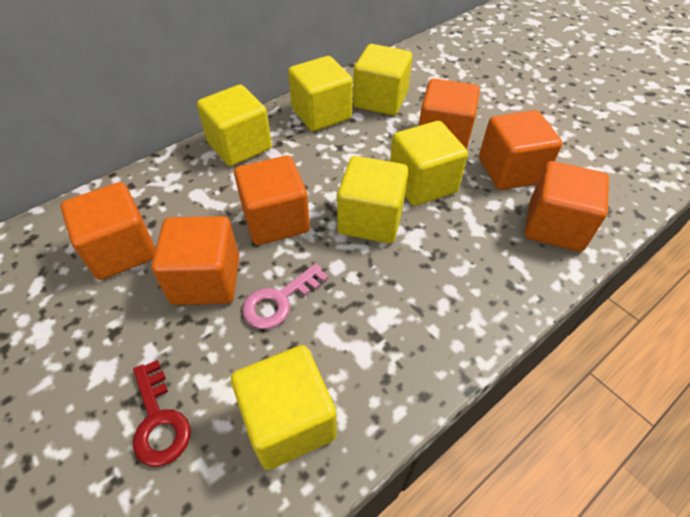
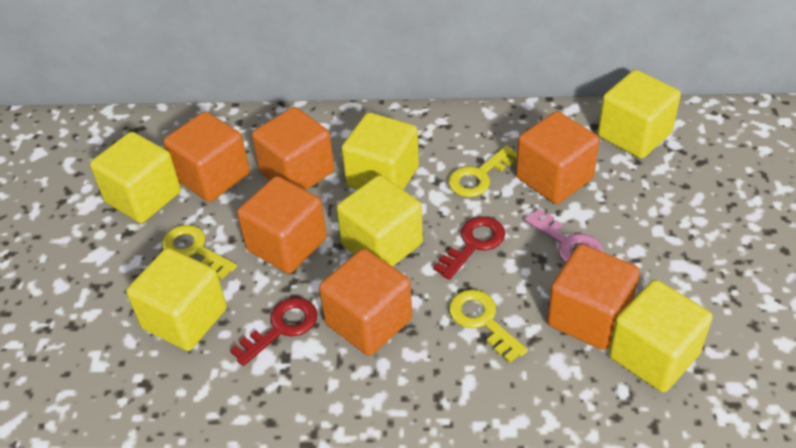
red key: 1 -> 2
yellow key: 0 -> 3

